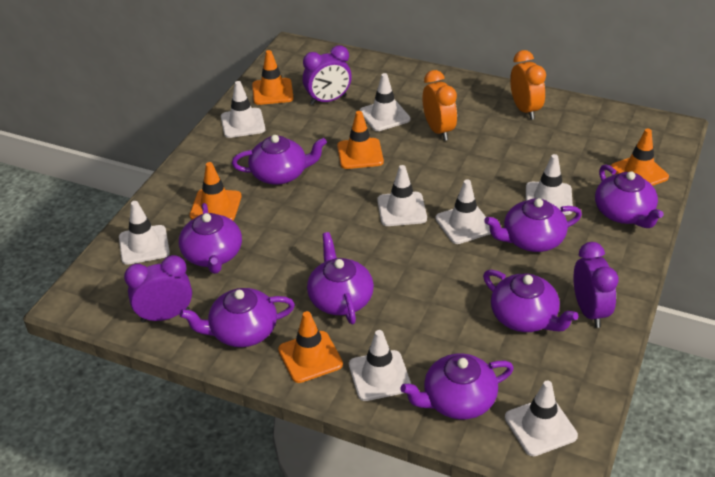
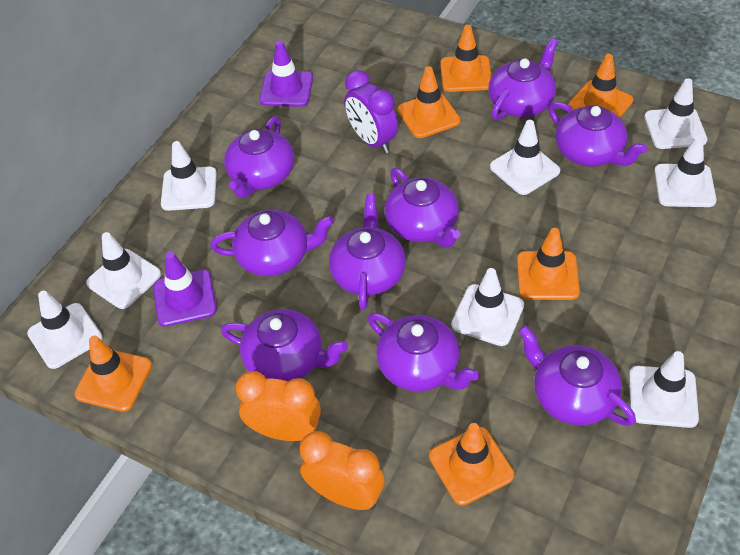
orange traffic cone: 5 -> 6
purple clock: 3 -> 1
purple teapot: 8 -> 9
purple traffic cone: 0 -> 2

